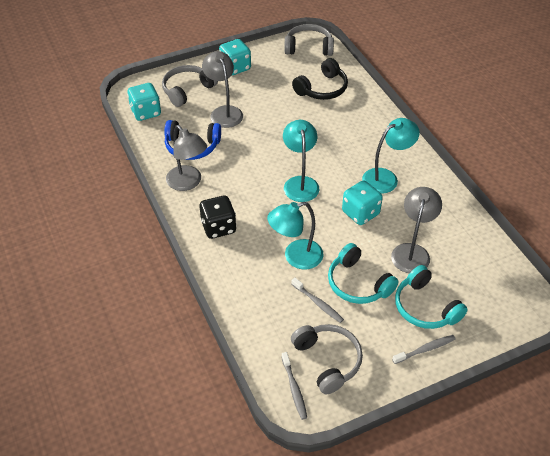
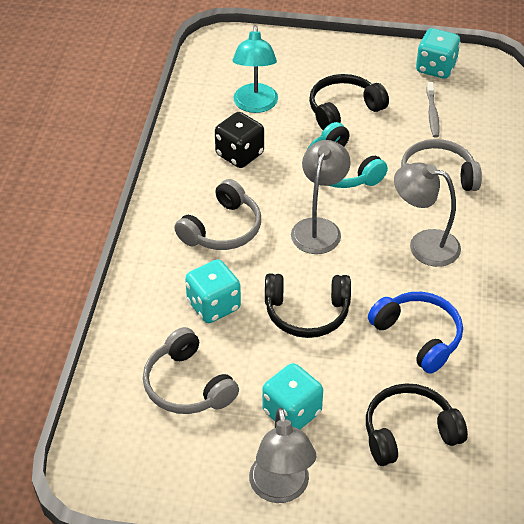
black headphones: 1 -> 3
grey toothbrush: 3 -> 1
turquoise headphones: 2 -> 1
turquoise lamp: 3 -> 1

